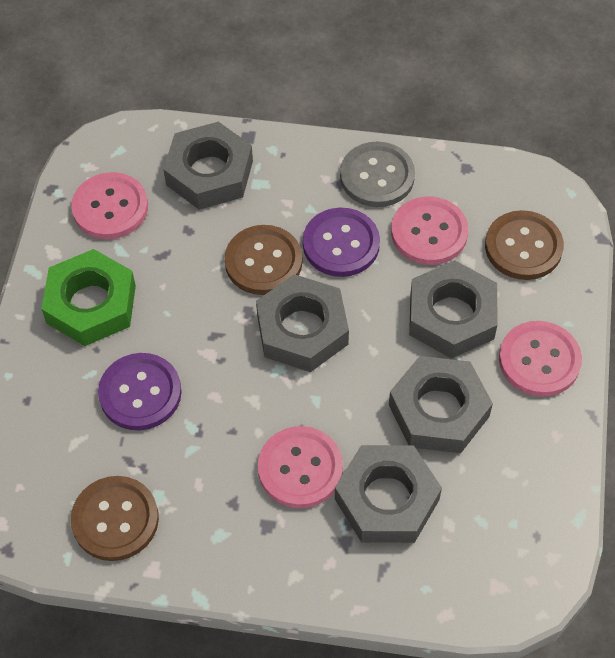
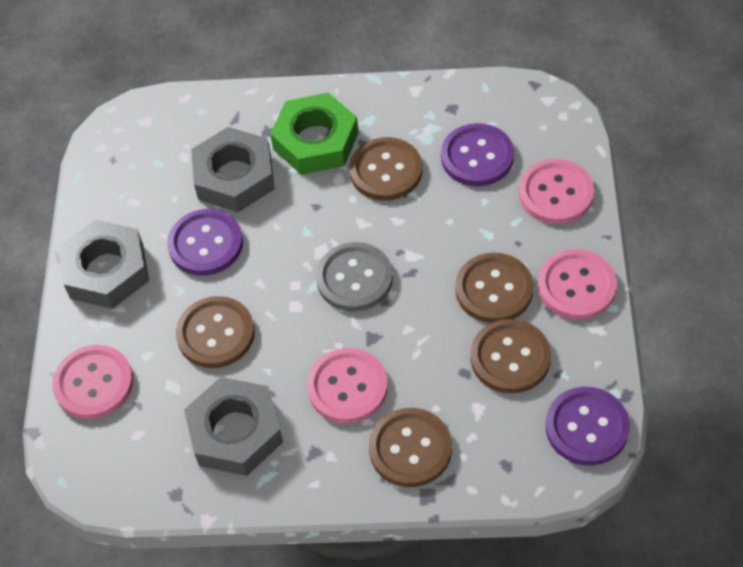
brown button: 3 -> 5
grey nut: 5 -> 3
purple button: 2 -> 3

